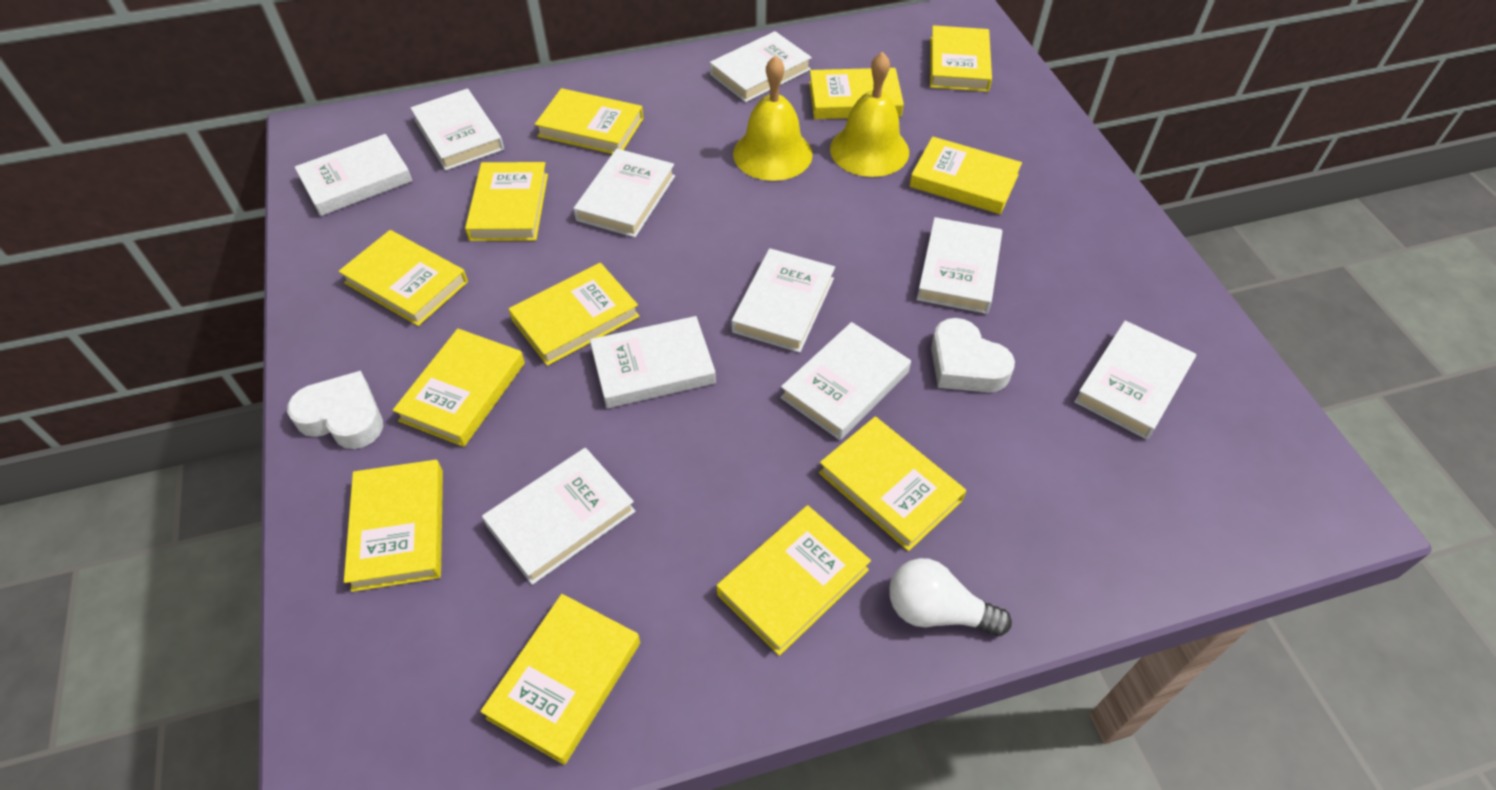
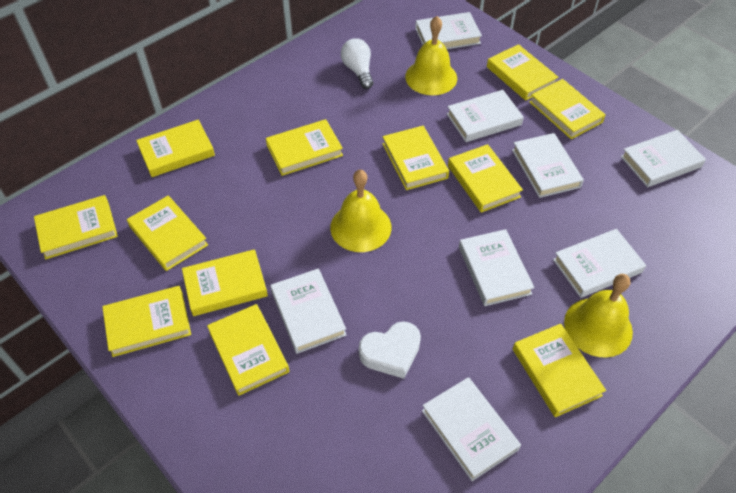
white book: 10 -> 8
white heart: 2 -> 1
yellow bell: 2 -> 3

